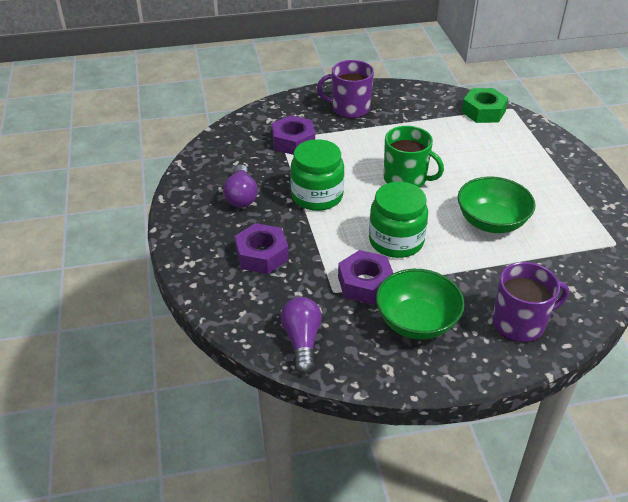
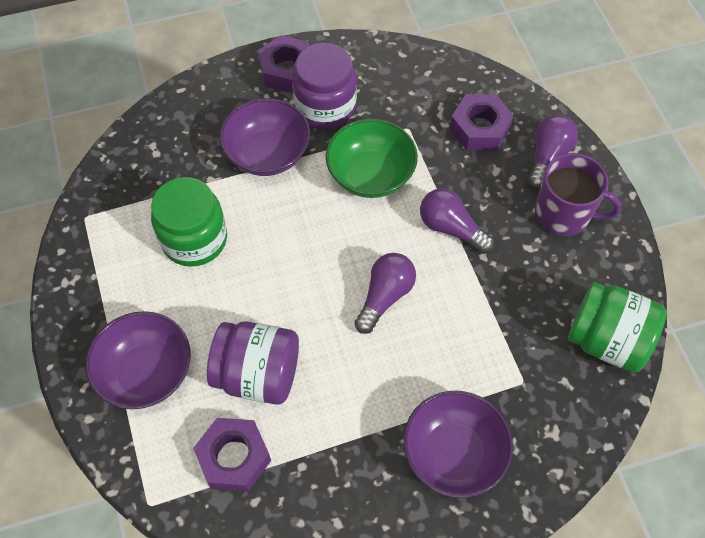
green bowl: 2 -> 1
green mug: 1 -> 0
green nut: 1 -> 0
purple bowl: 0 -> 3
purple jar: 0 -> 2
purple light bulb: 2 -> 3
purple mug: 2 -> 1

